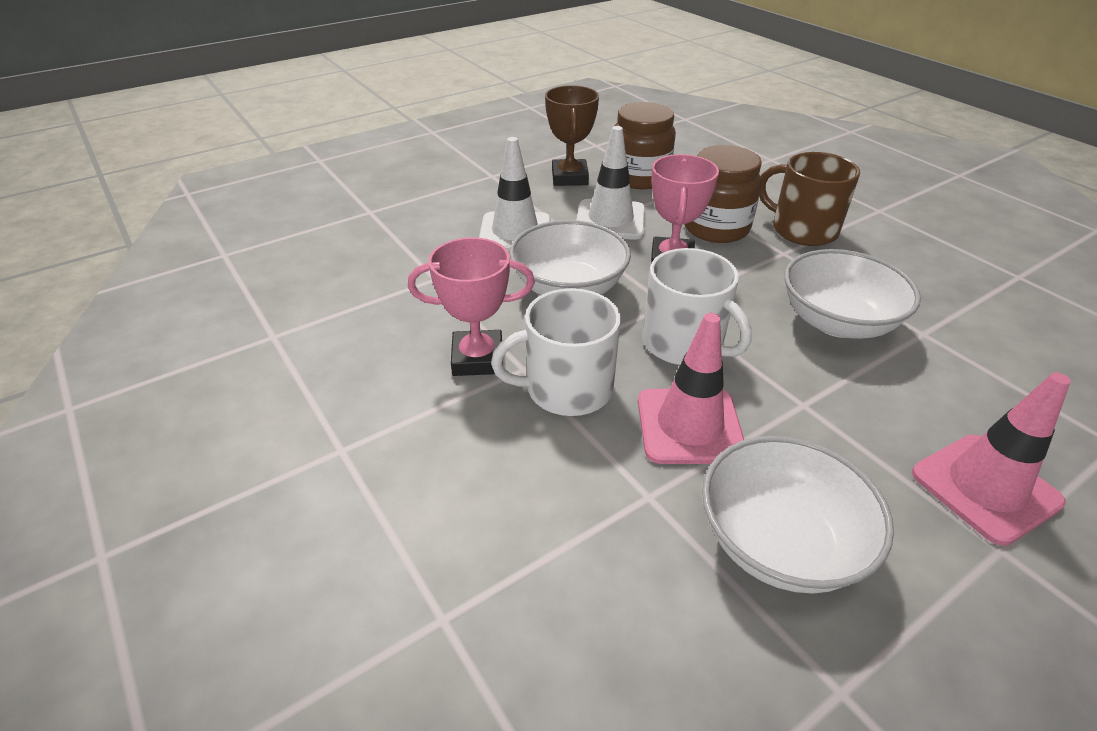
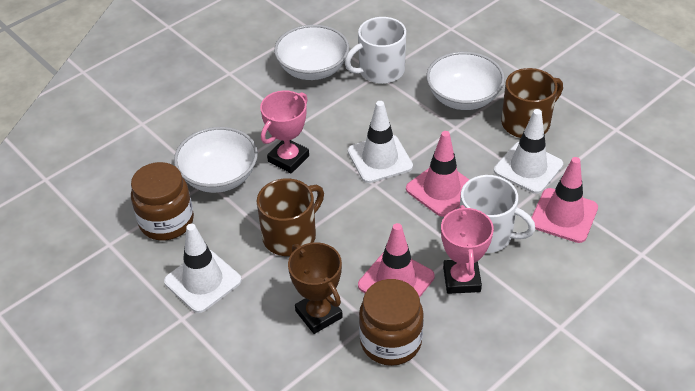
brown mug: 1 -> 2
pink traffic cone: 2 -> 3
white traffic cone: 2 -> 3

